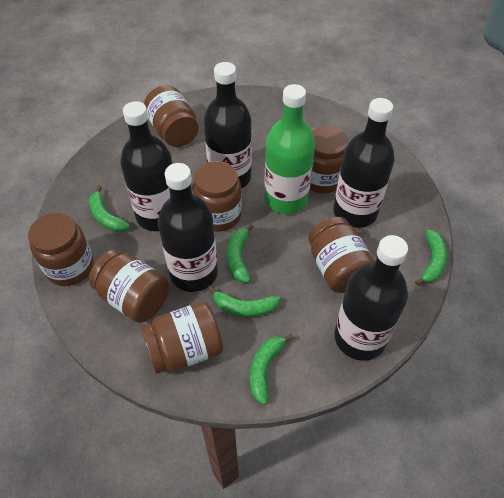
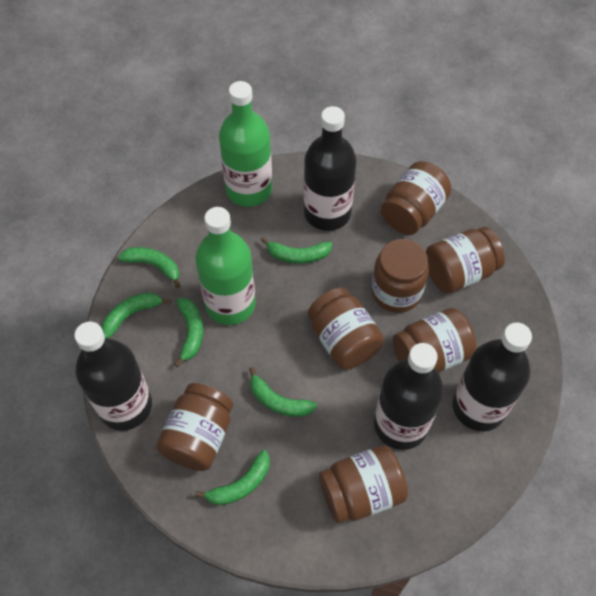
black bottle: 5 -> 4
green banana: 5 -> 6
green bottle: 1 -> 2

